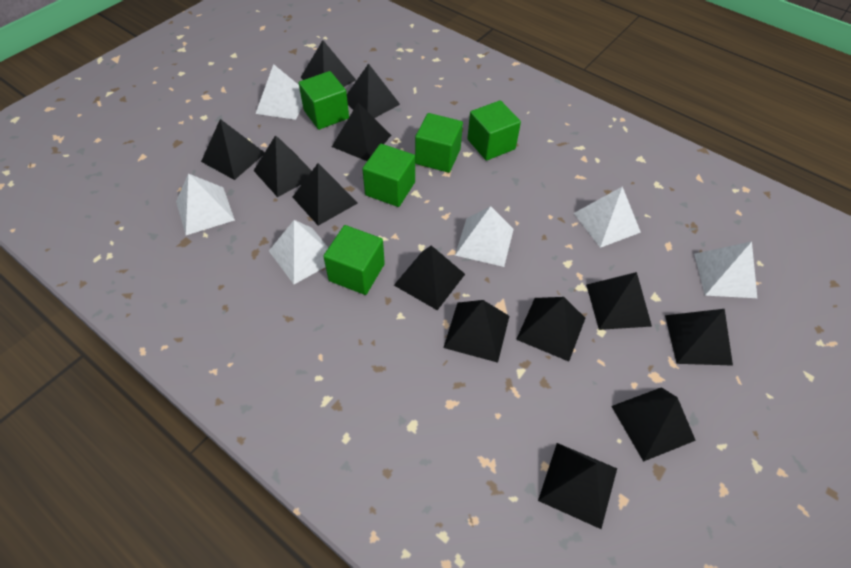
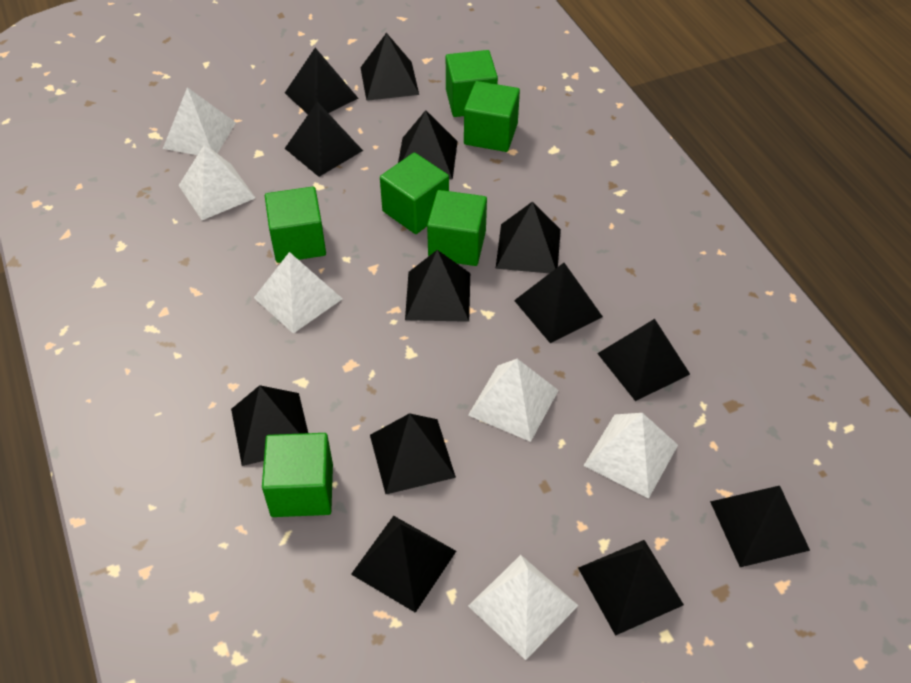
green cube: 5 -> 6

